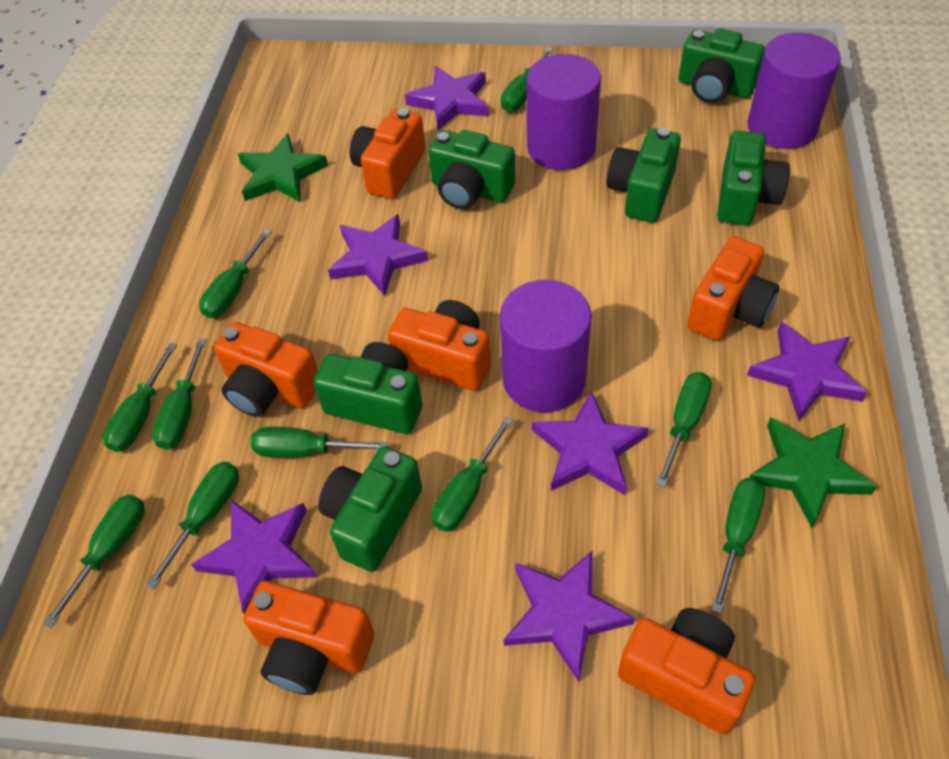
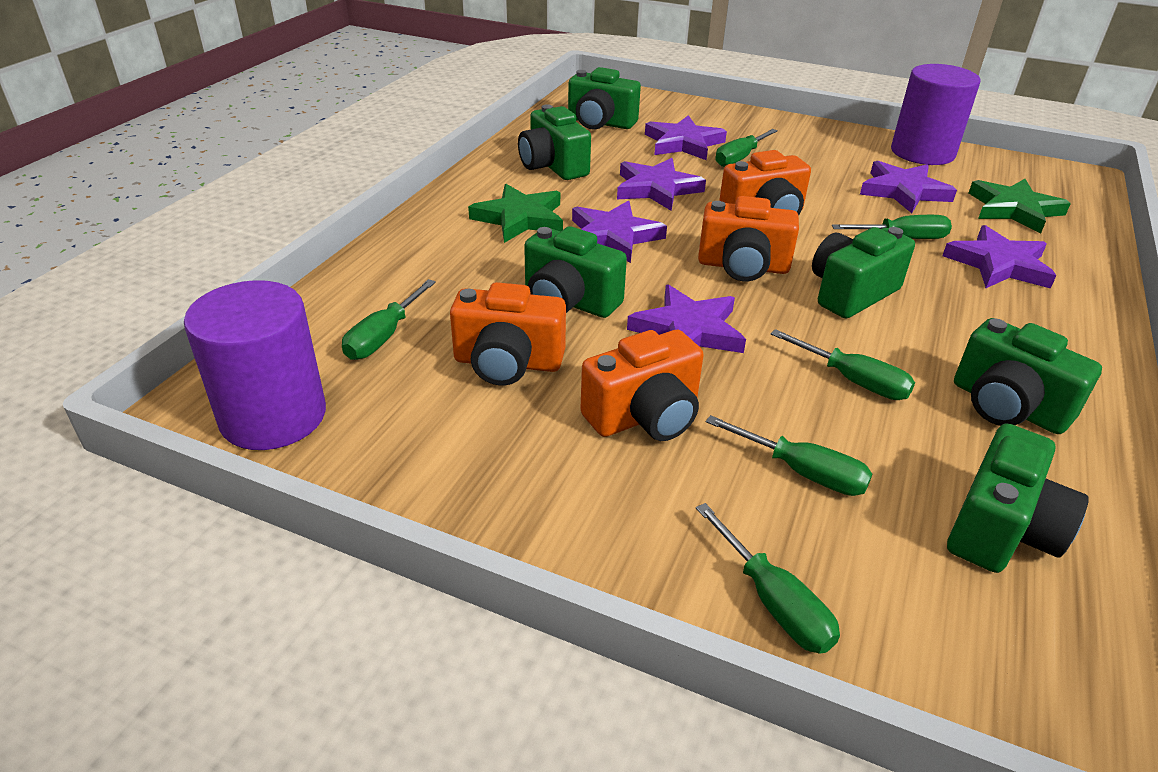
green screwdriver: 10 -> 6
orange camera: 6 -> 4
purple cylinder: 3 -> 2

